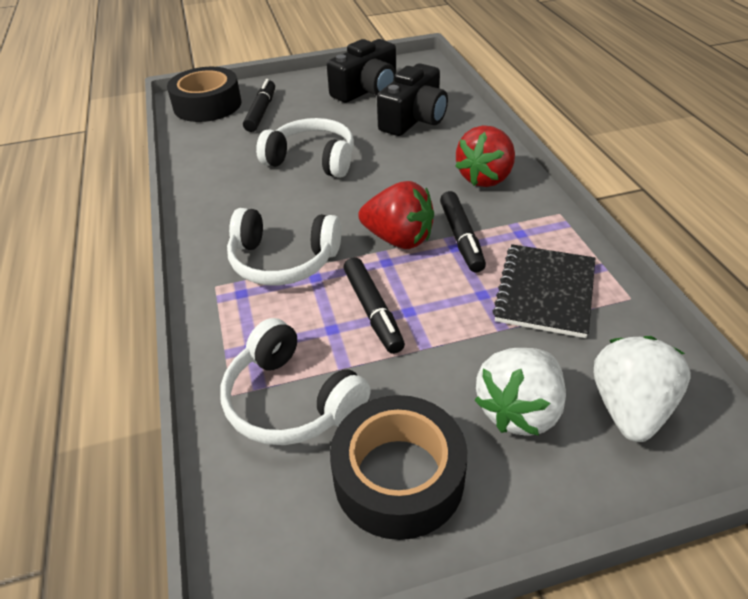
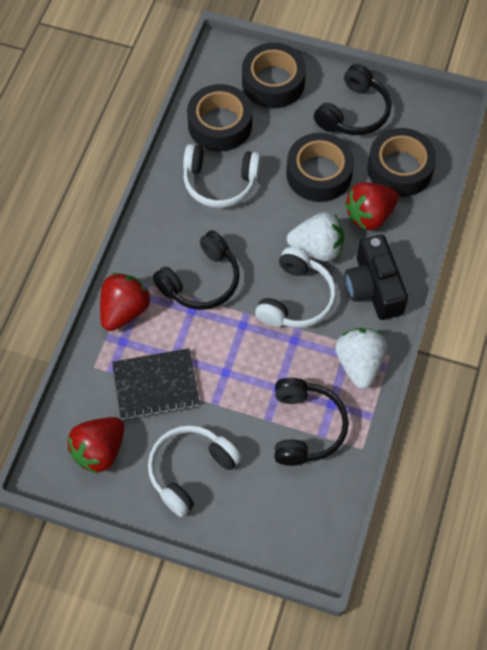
black camera: 2 -> 1
black headphones: 0 -> 3
black marker: 3 -> 0
black tape: 2 -> 4
red strawberry: 2 -> 3

